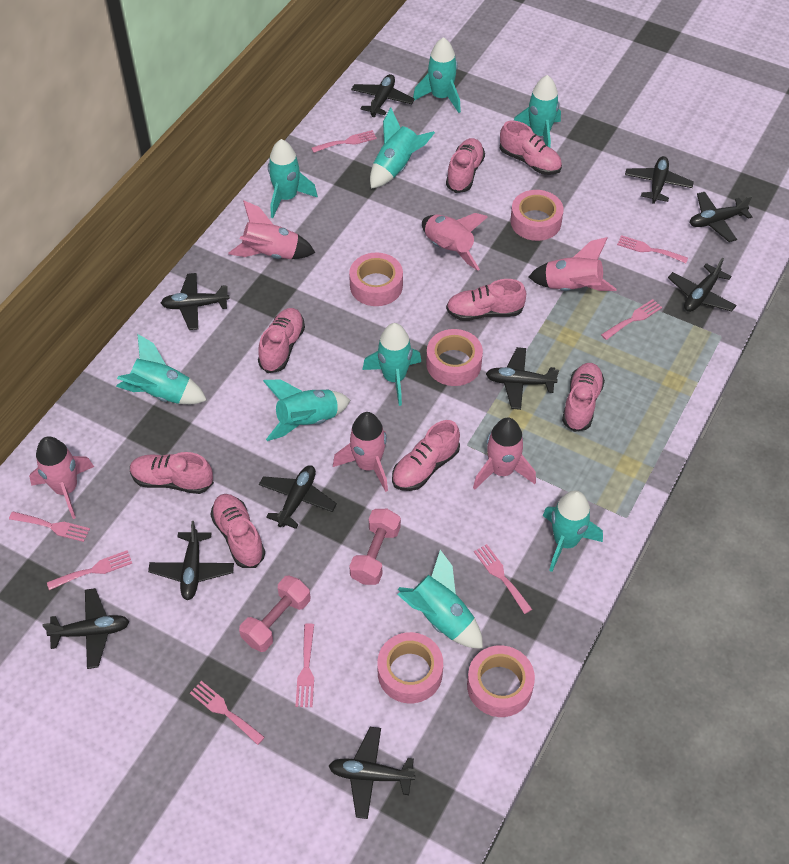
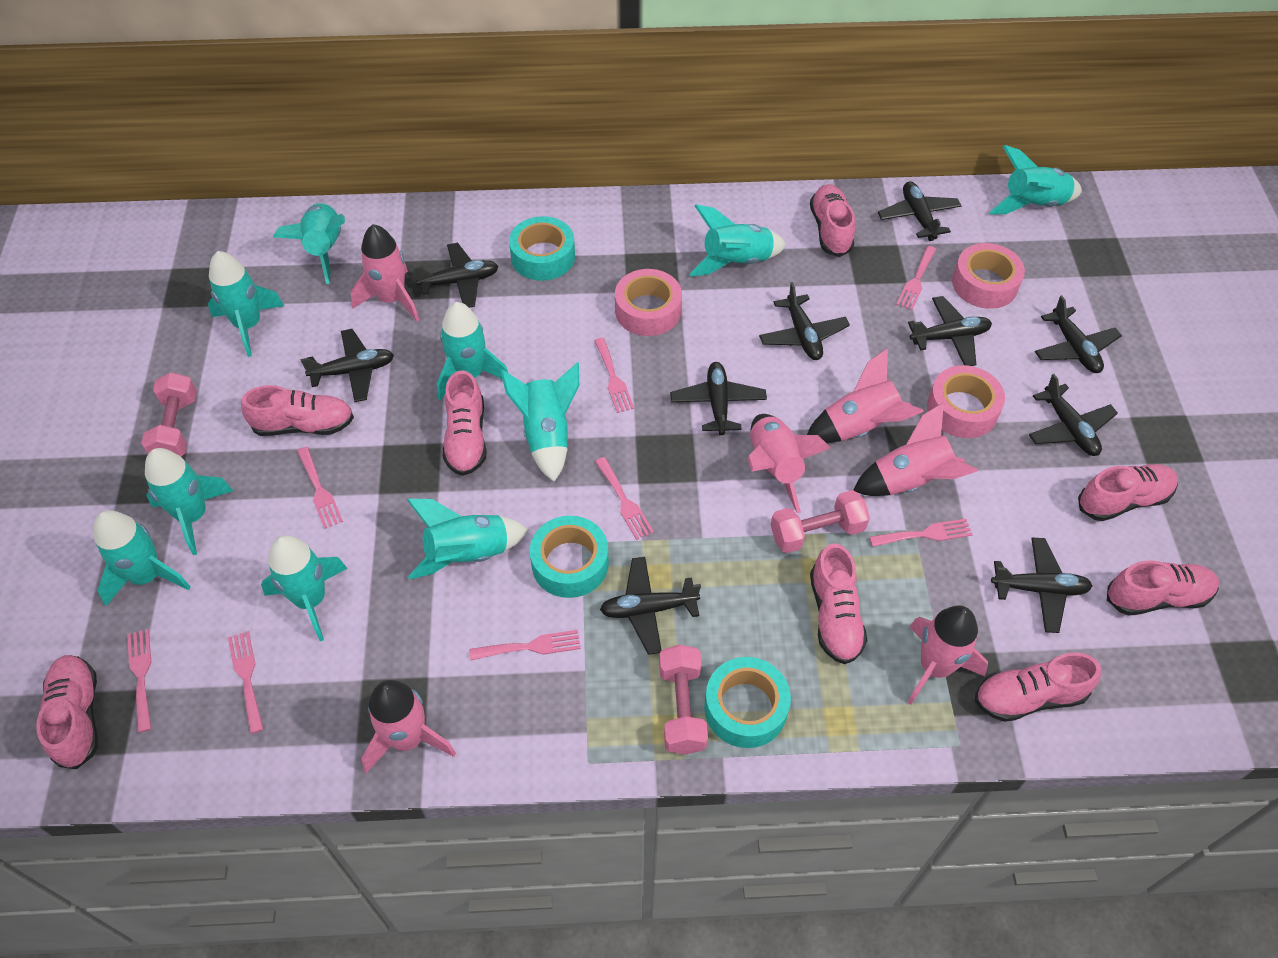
pink dumbbell: 2 -> 3
pink tape: 5 -> 3
turquoise rocket: 9 -> 10
turquoise tape: 0 -> 3

